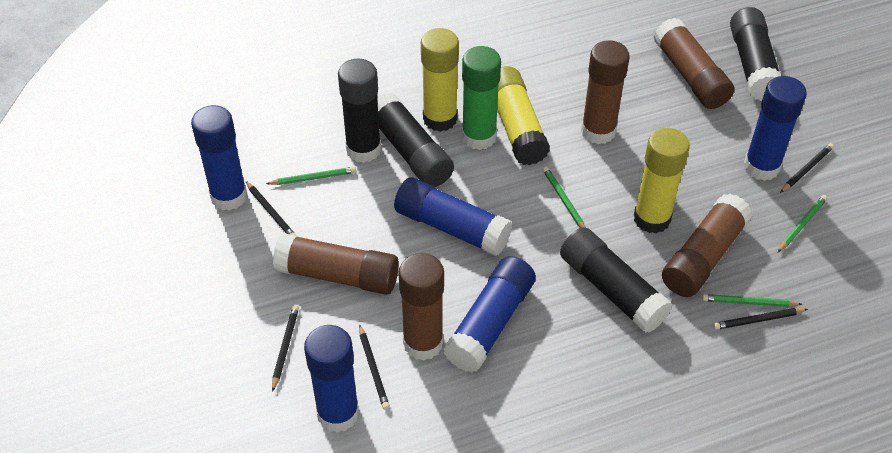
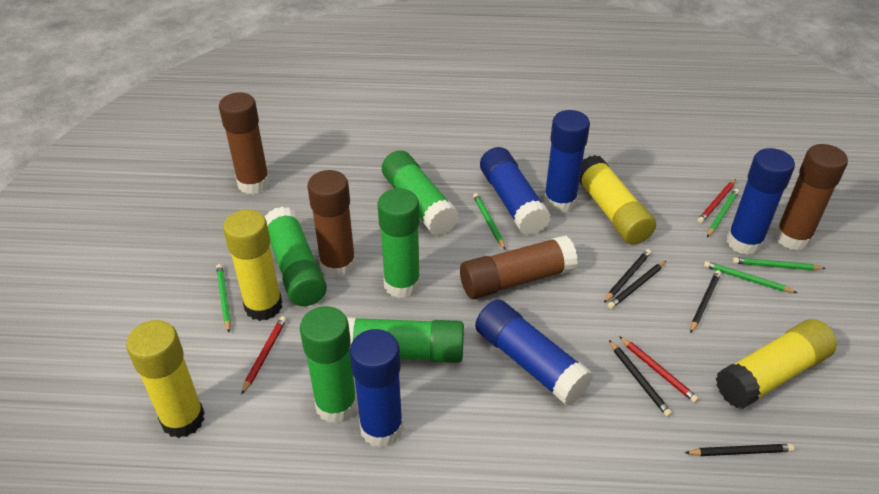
black glue stick: 4 -> 0
brown glue stick: 5 -> 4
green glue stick: 1 -> 5
green pencil: 4 -> 5
red pencil: 0 -> 3
yellow glue stick: 3 -> 4

